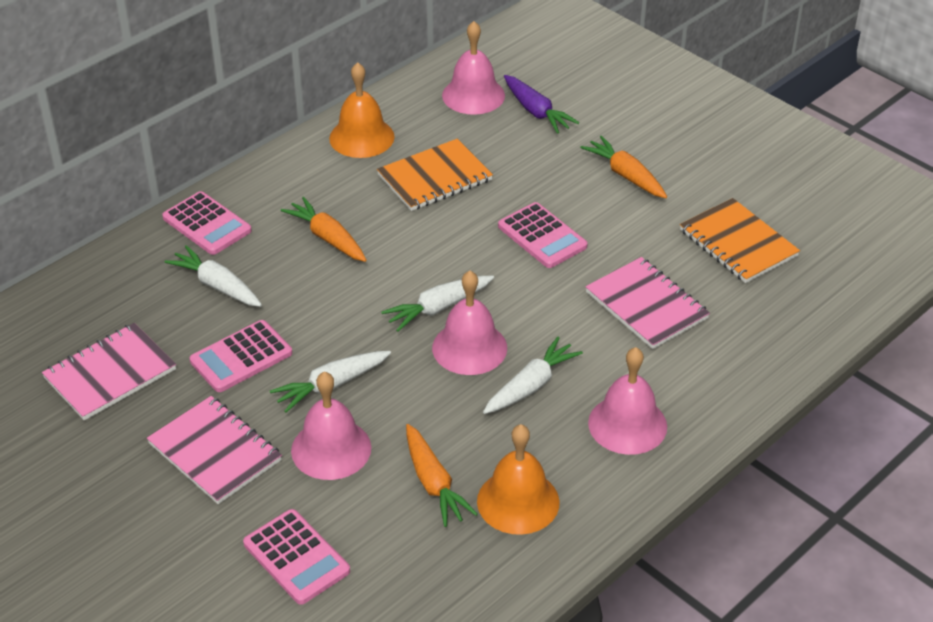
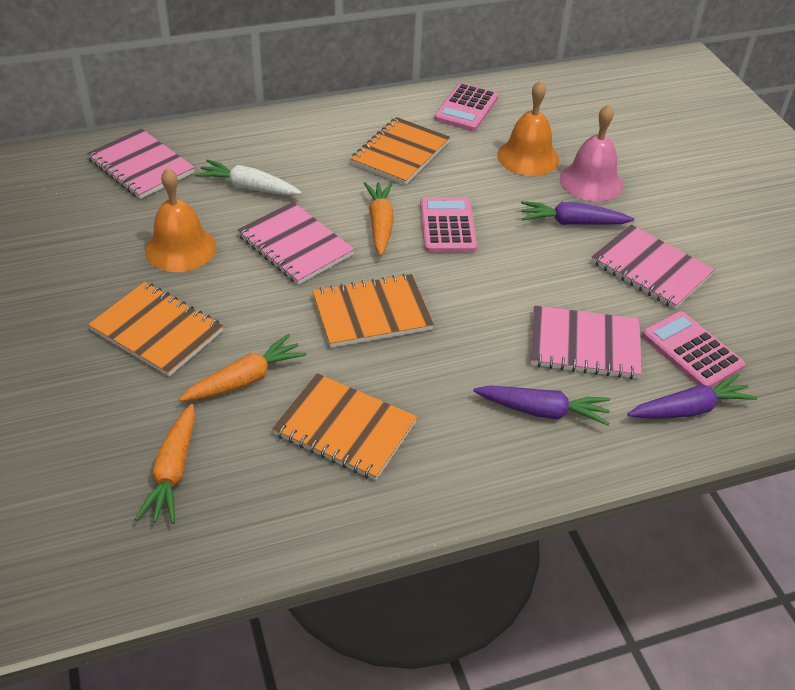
orange notebook: 2 -> 4
pink bell: 4 -> 1
pink calculator: 4 -> 3
pink notebook: 3 -> 4
purple carrot: 1 -> 3
white carrot: 4 -> 1

